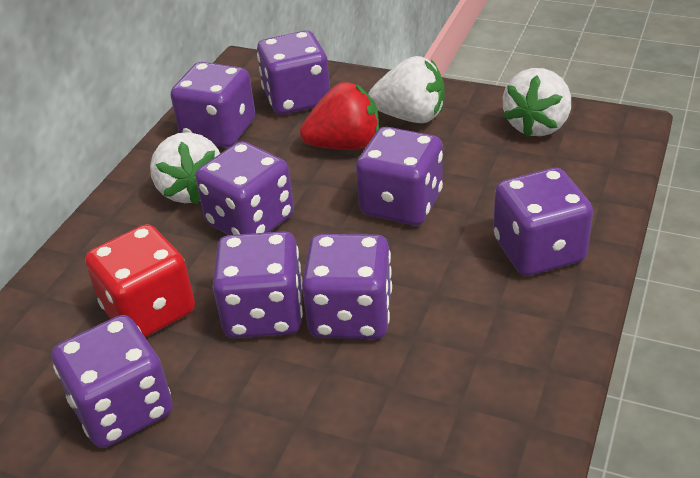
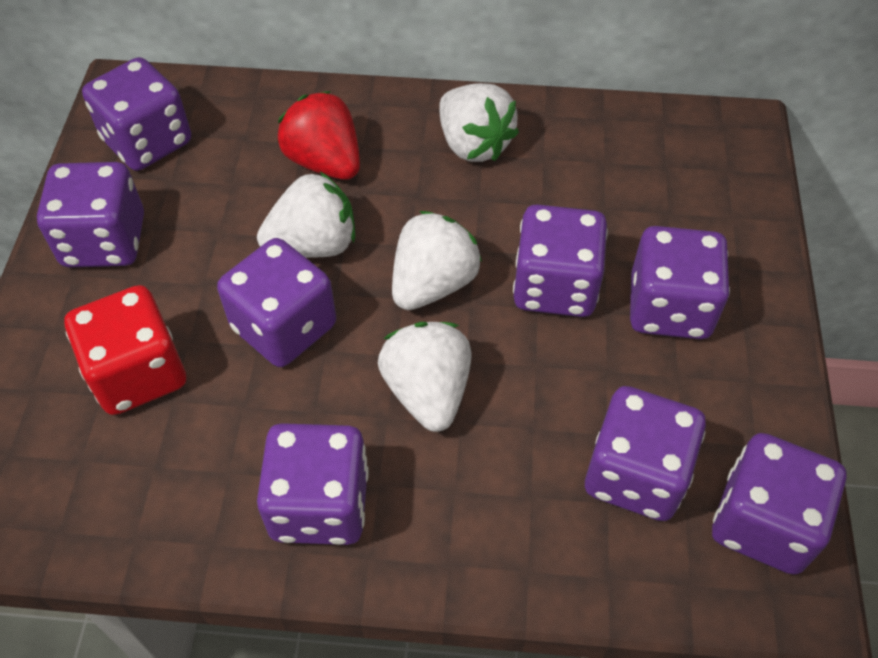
white strawberry: 3 -> 4

